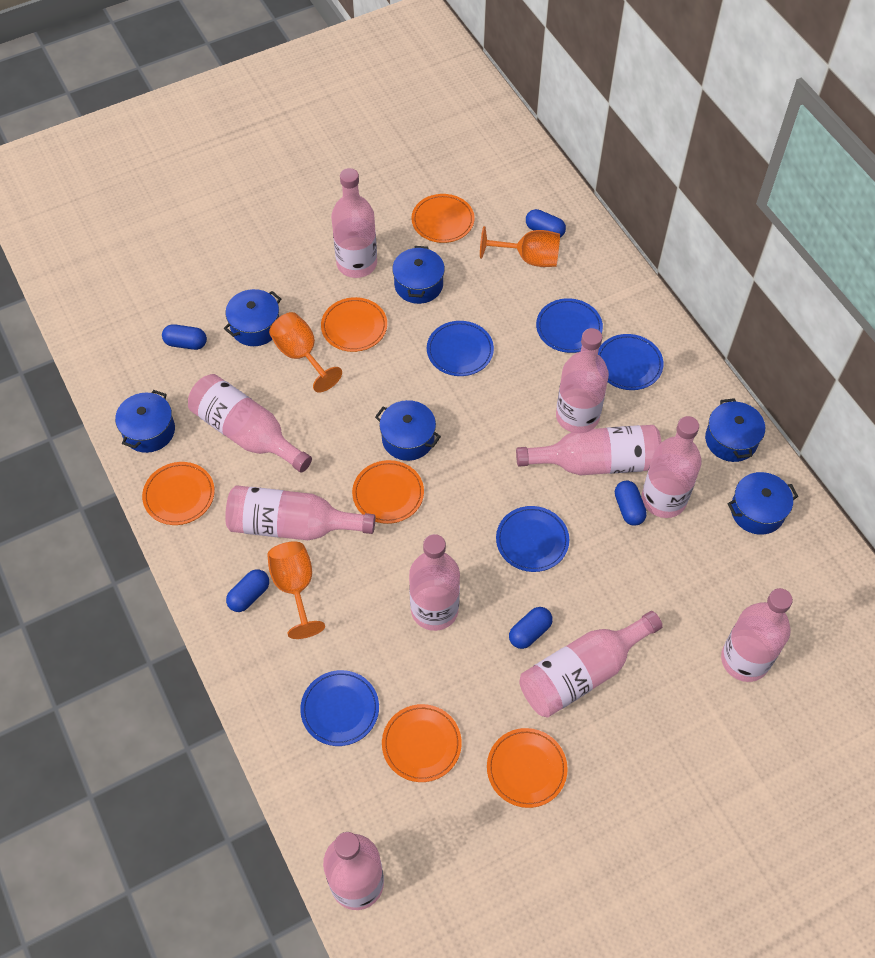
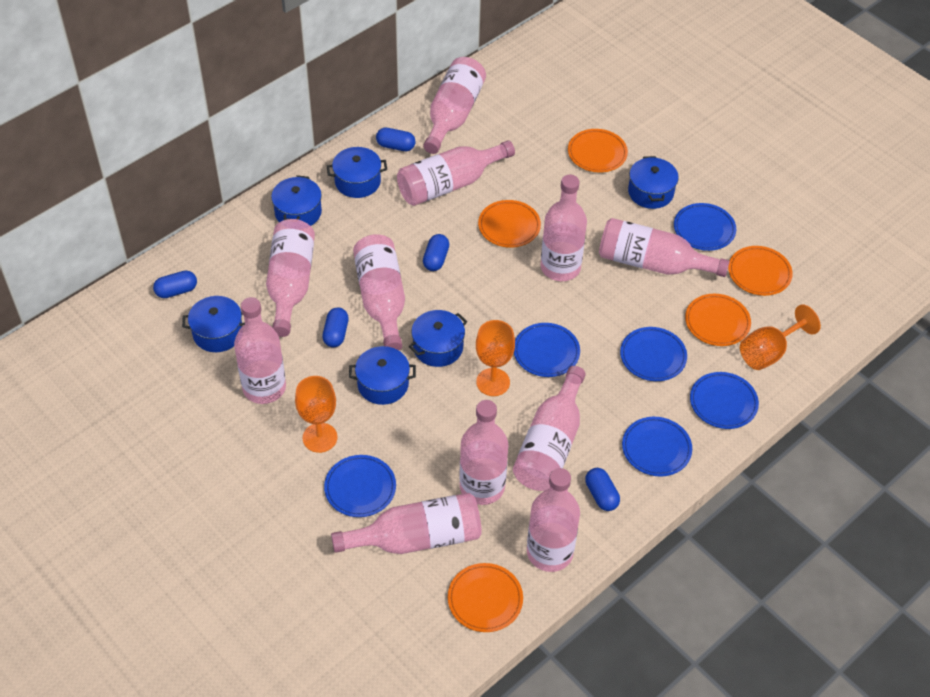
blue plate: 5 -> 6
orange plate: 6 -> 5
pink bottle: 10 -> 11

